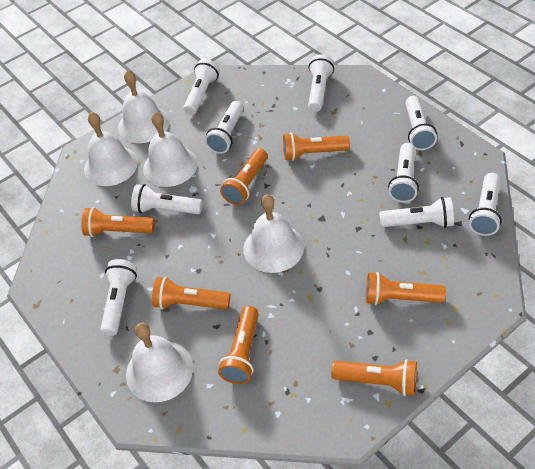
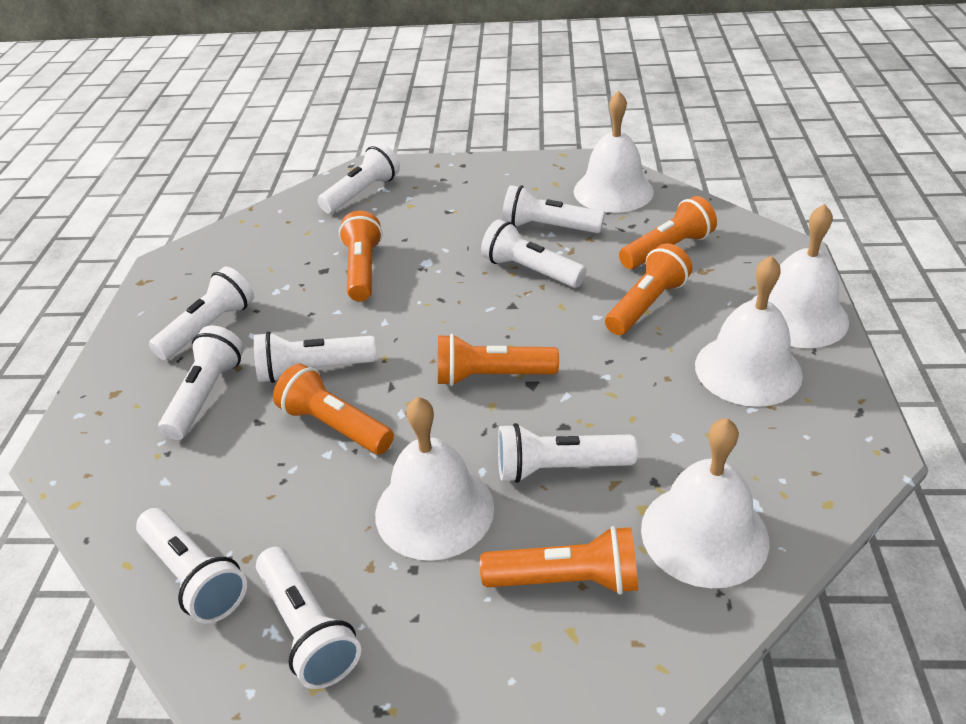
orange flashlight: 7 -> 6

